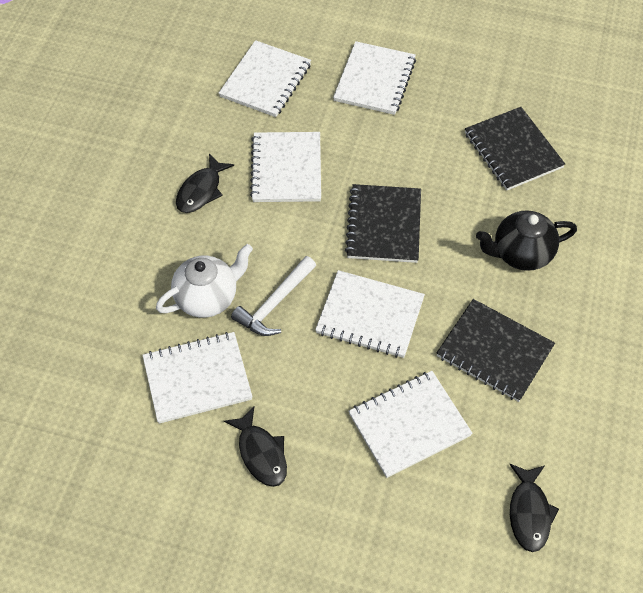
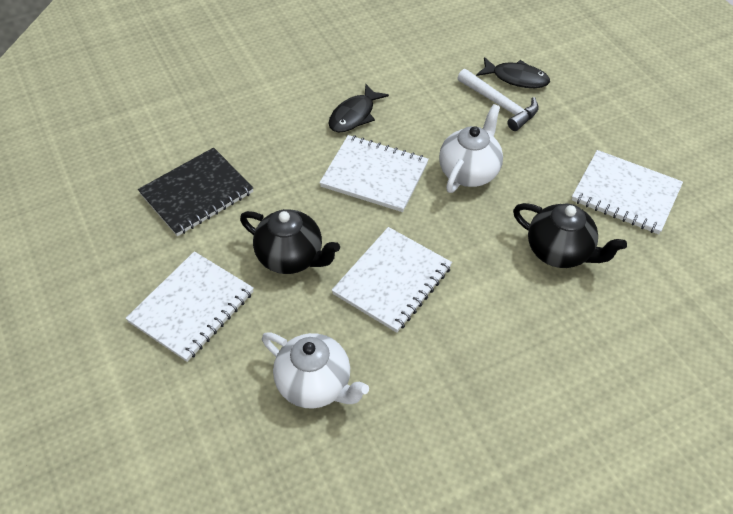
black fish: 3 -> 2
black notebook: 3 -> 1
black teapot: 1 -> 2
white notebook: 6 -> 4
white teapot: 1 -> 2

